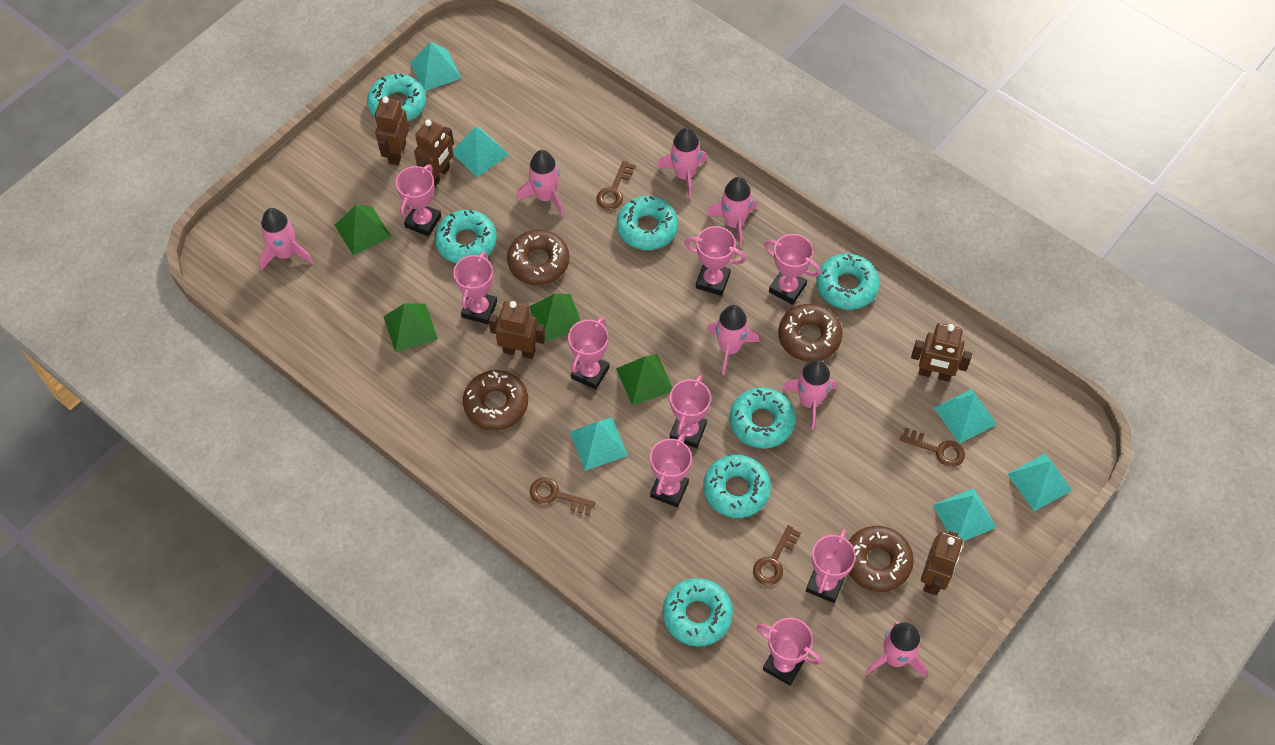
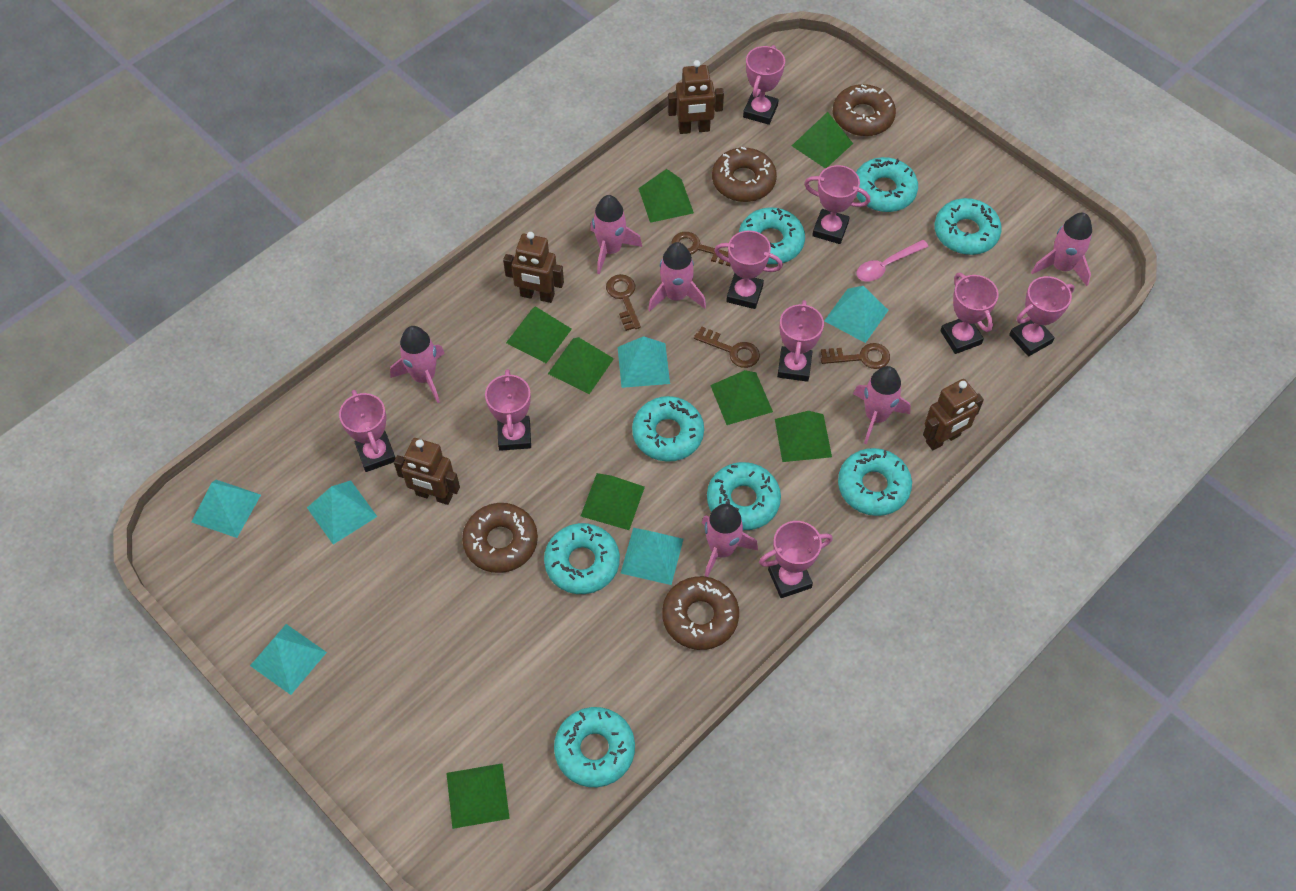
brown robot: 5 -> 4
green pyramid: 4 -> 8
pink rocket: 7 -> 6
pink spoon: 0 -> 1
turquoise donut: 7 -> 8

